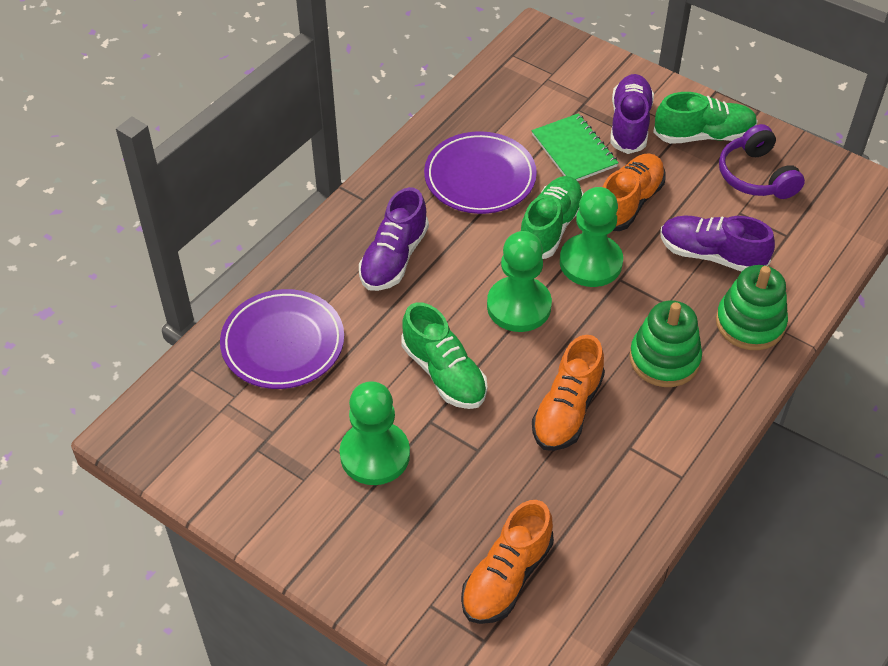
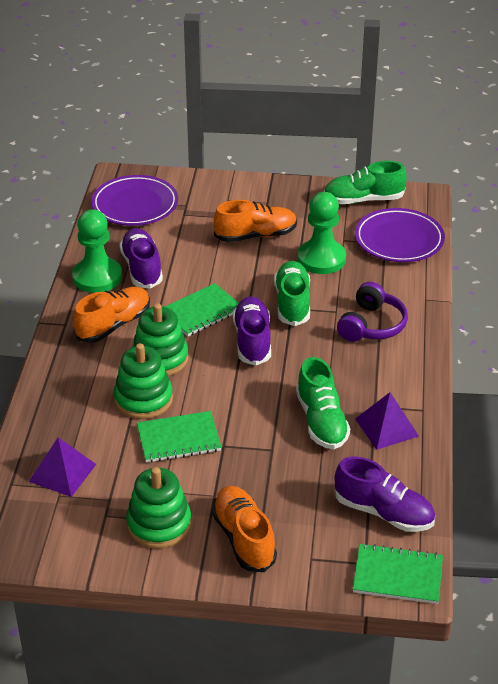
green notebook: 1 -> 3
green pawn: 3 -> 2
green stacking toy: 2 -> 3
purple pyramid: 0 -> 2

